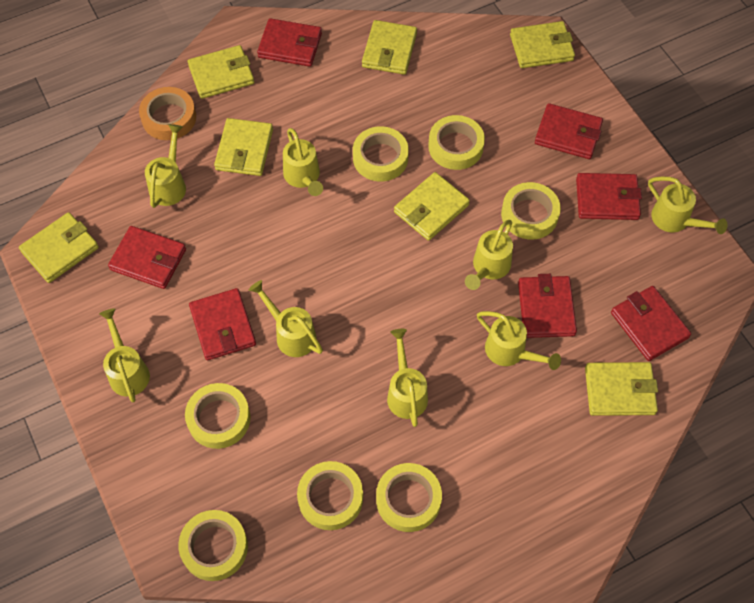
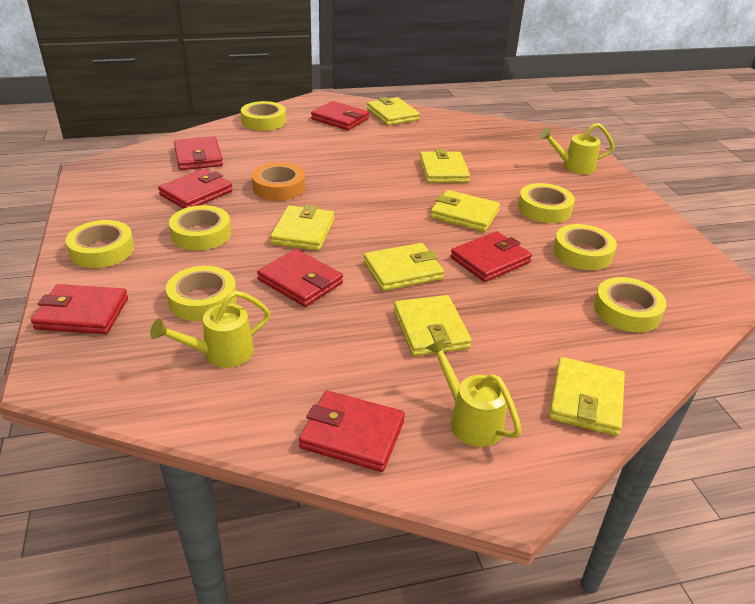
yellow watering can: 8 -> 3

